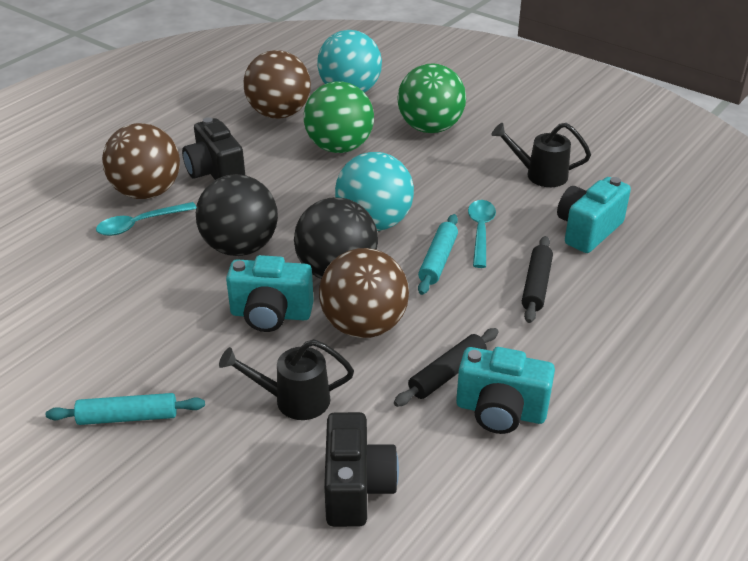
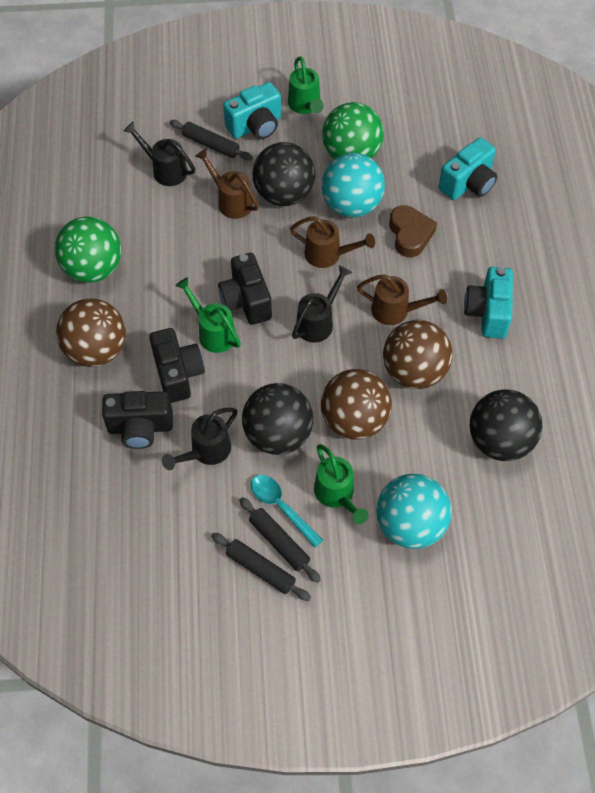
black ball: 2 -> 3
black camera: 2 -> 3
black rolling pin: 2 -> 3
black watering can: 2 -> 3
brown heart: 0 -> 1
brown watering can: 0 -> 3
green watering can: 0 -> 3
turquoise rolling pin: 2 -> 0
turquoise spoon: 2 -> 1

